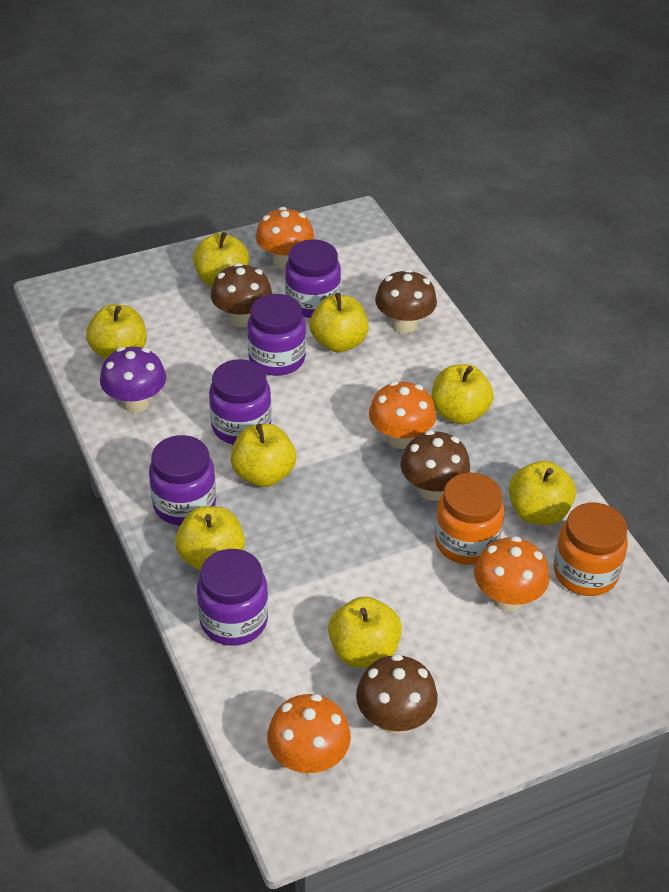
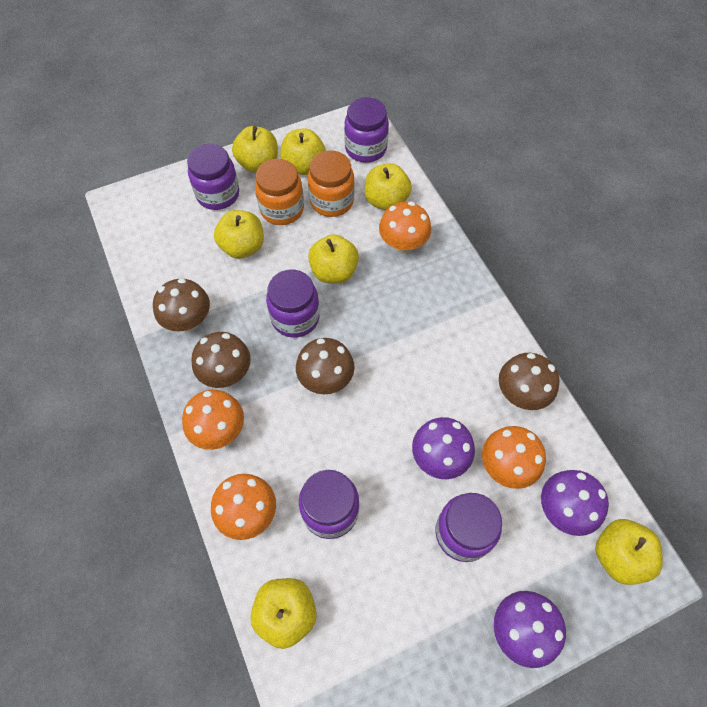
purple mushroom: 1 -> 3
yellow apple: 8 -> 7

